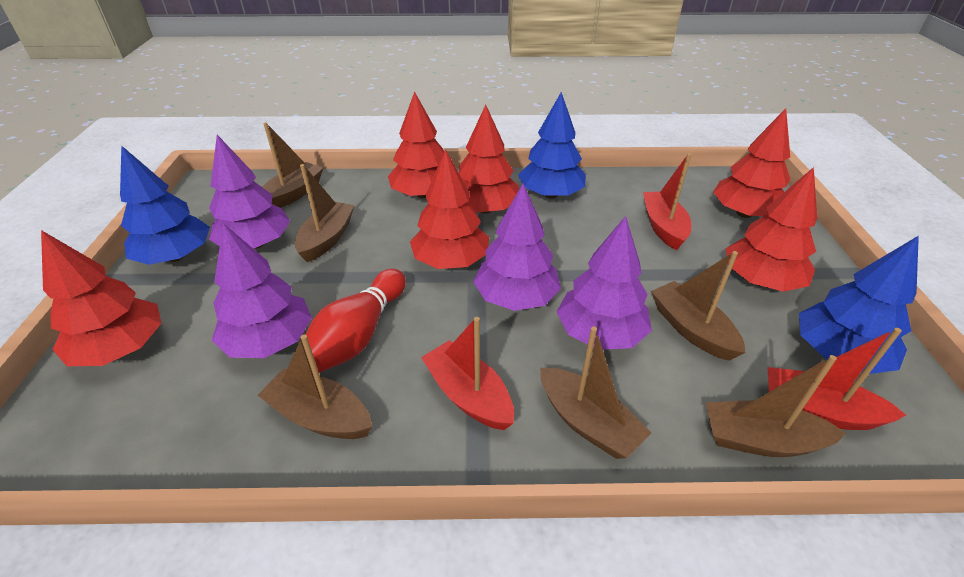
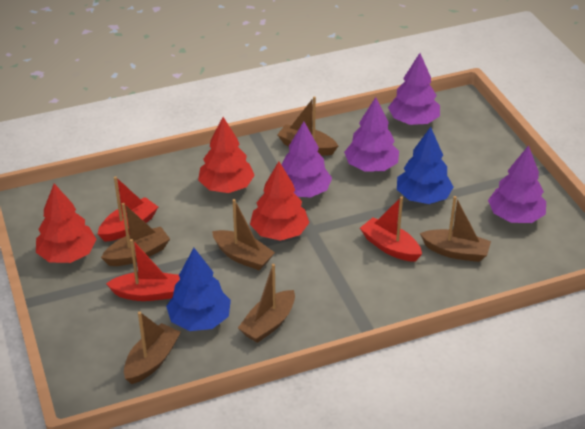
blue tree: 3 -> 2
red bowling pin: 1 -> 0
red tree: 6 -> 3

